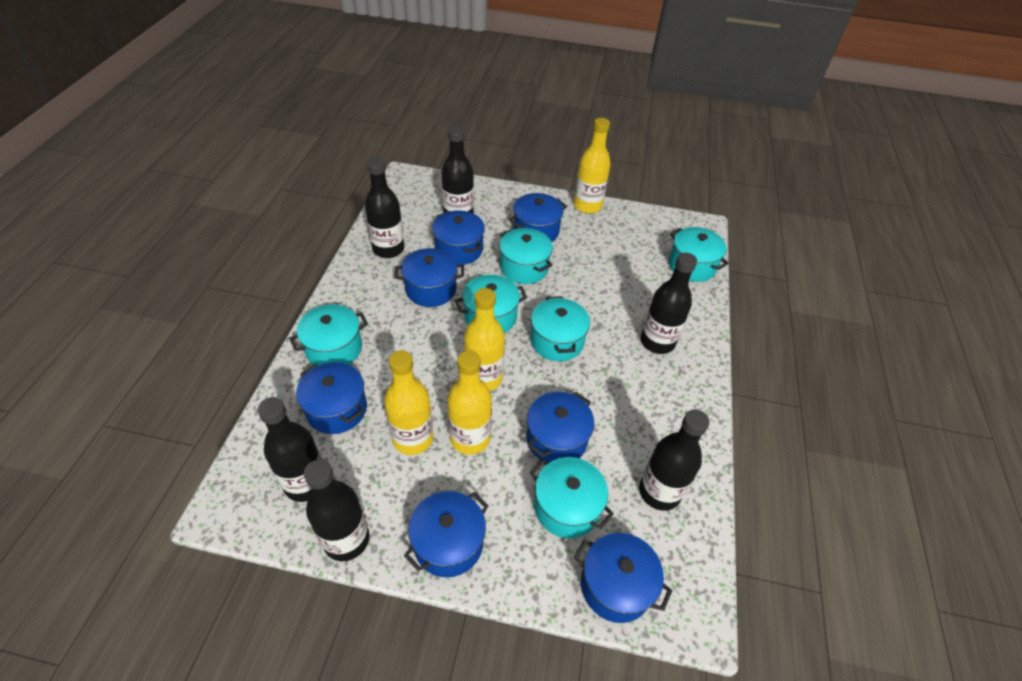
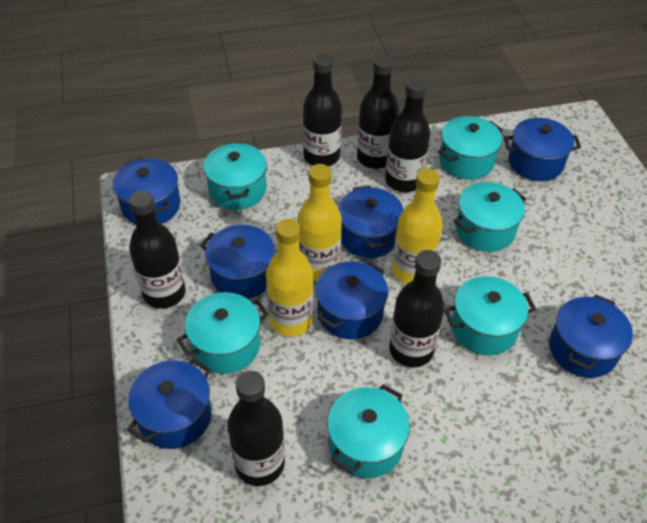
yellow bottle: 4 -> 3

